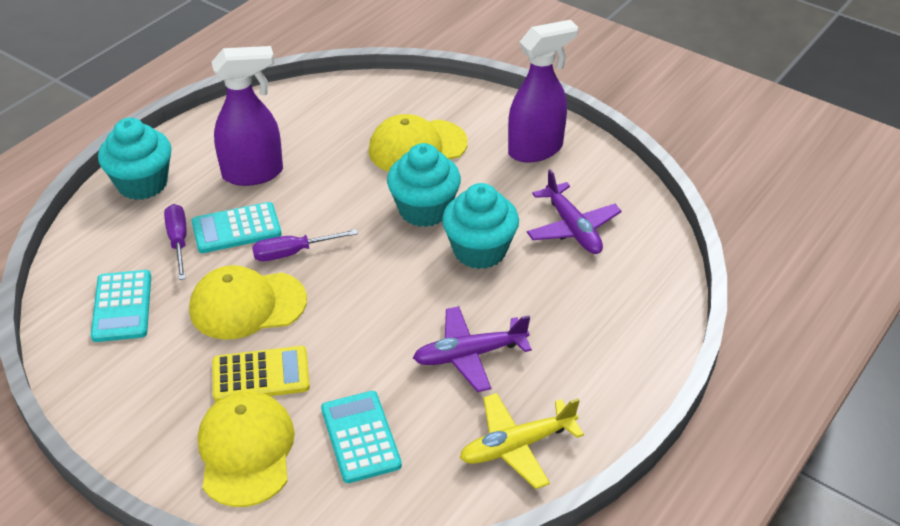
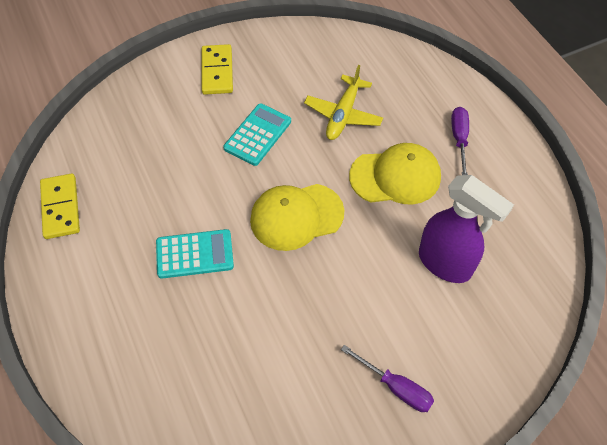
purple plane: 2 -> 0
purple spray bottle: 2 -> 1
turquoise calculator: 3 -> 2
turquoise cupcake: 3 -> 0
yellow calculator: 1 -> 0
yellow cap: 3 -> 2
yellow domino: 0 -> 2

